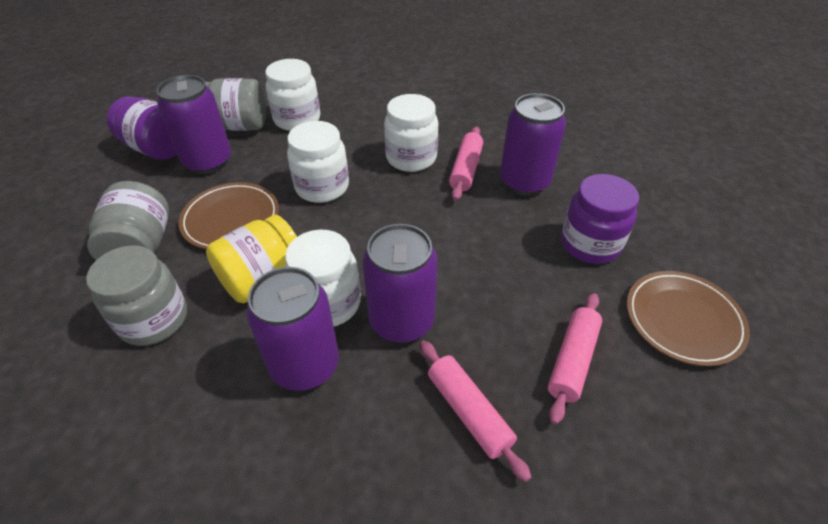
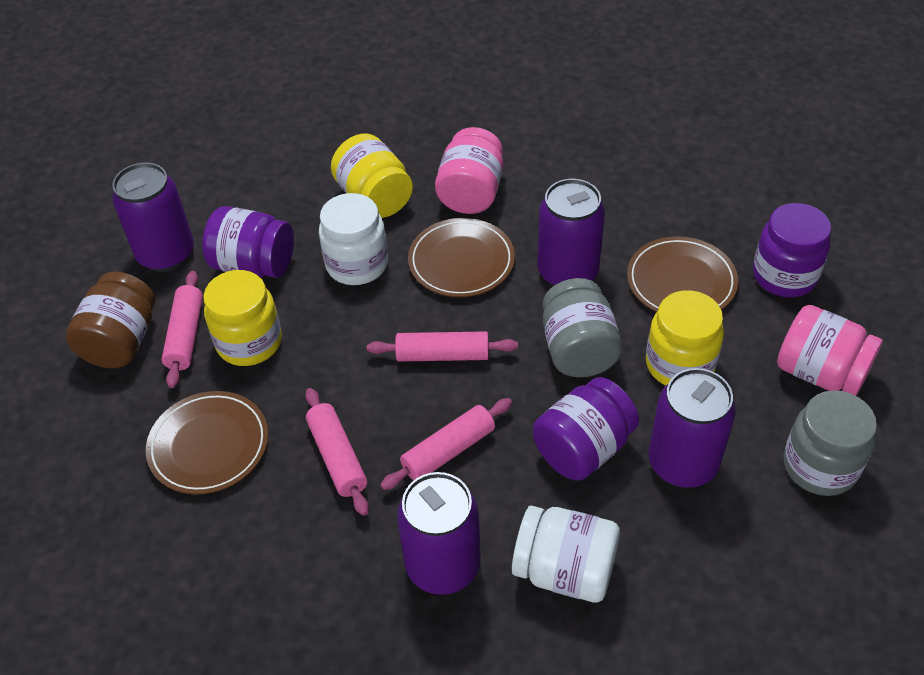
brown jar: 0 -> 1
brown plate: 2 -> 3
grey jar: 3 -> 2
pink jar: 0 -> 2
pink rolling pin: 3 -> 4
purple jar: 2 -> 3
white jar: 4 -> 2
yellow jar: 1 -> 3

